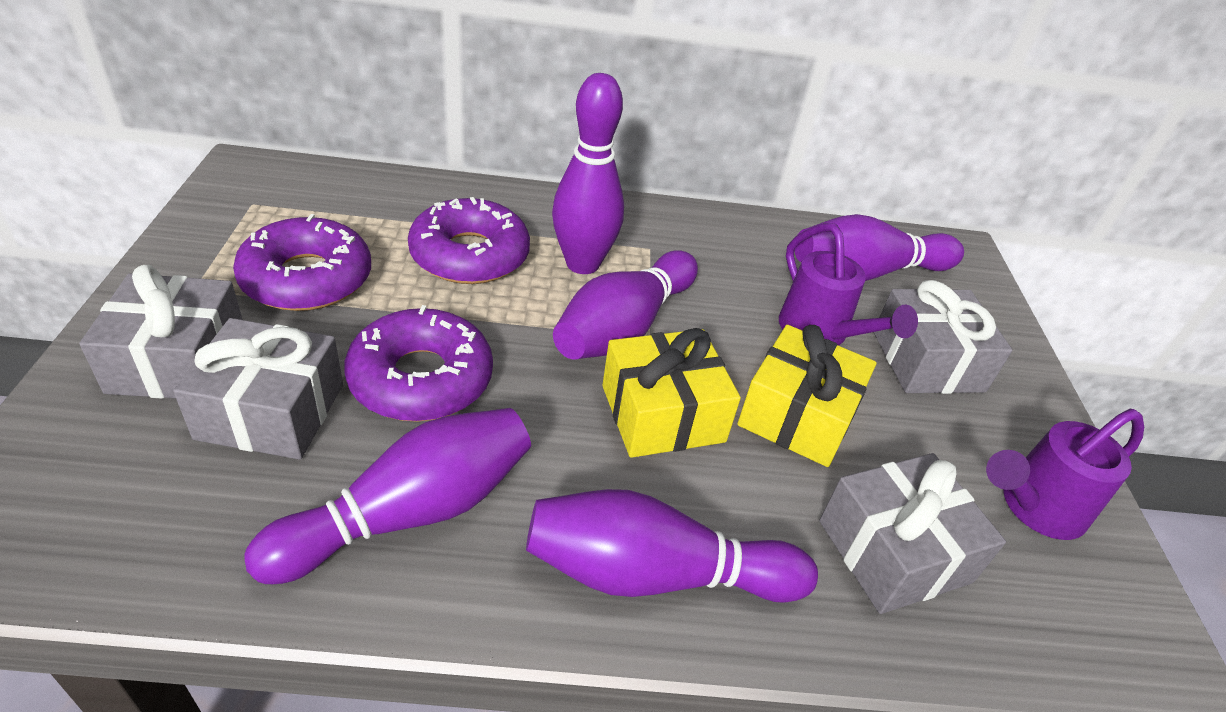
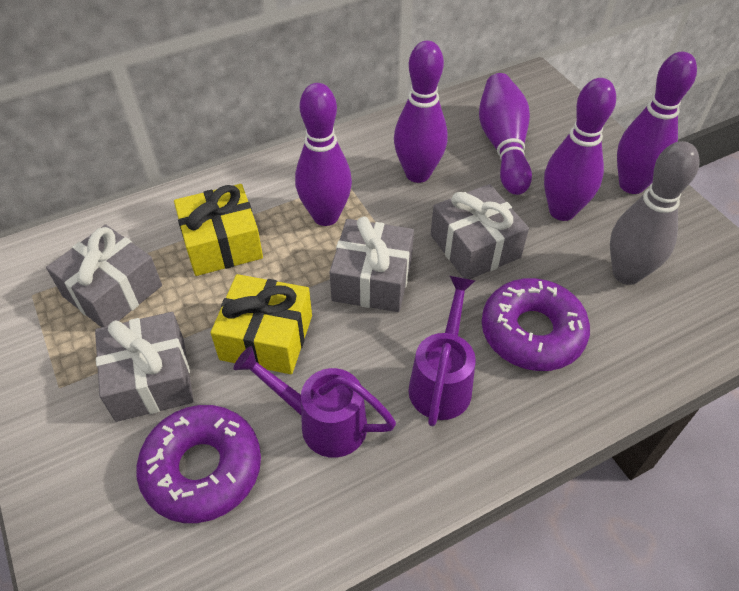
grey bowling pin: 0 -> 1
purple donut: 3 -> 2

